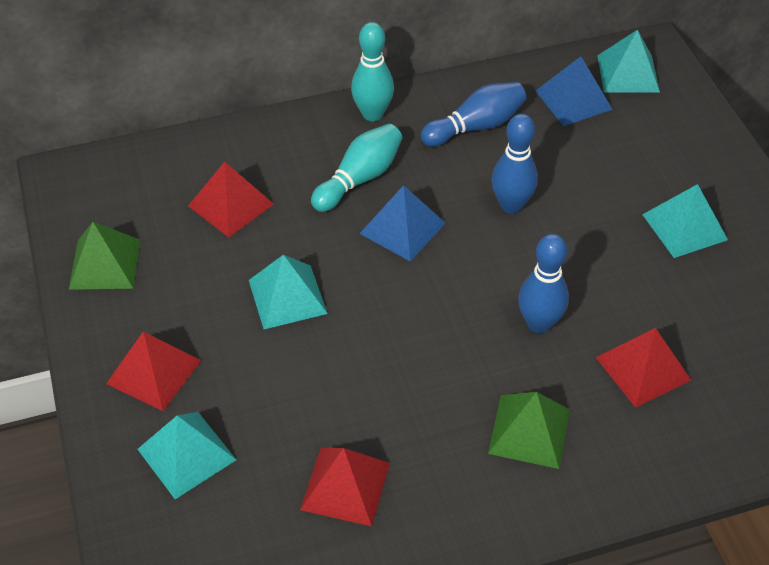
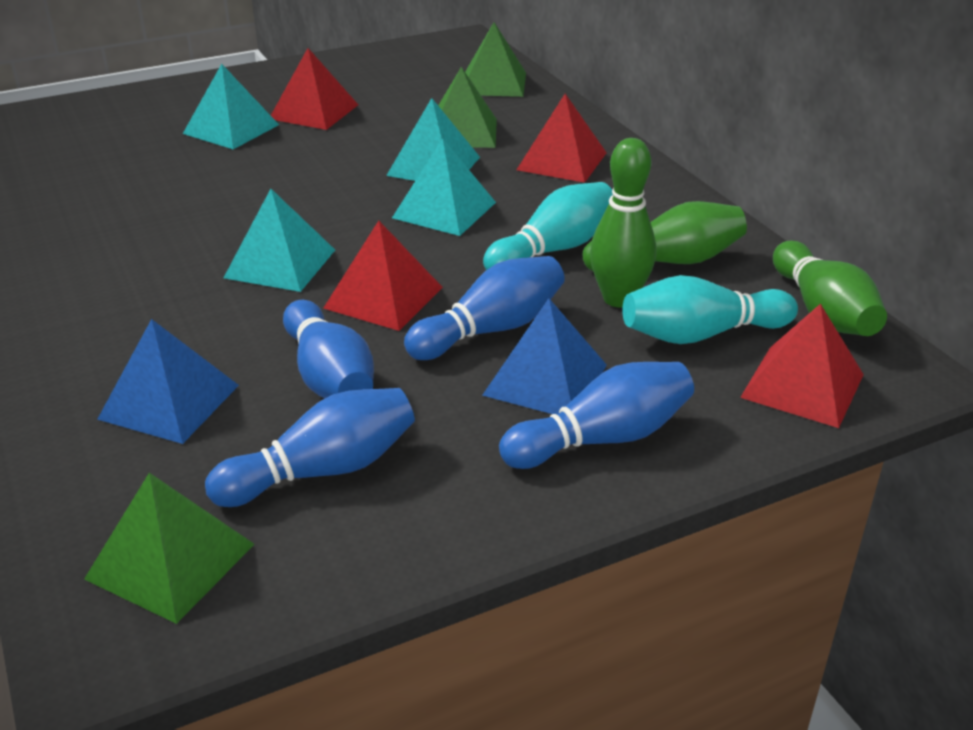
blue bowling pin: 3 -> 4
green bowling pin: 0 -> 3
green pyramid: 2 -> 3

